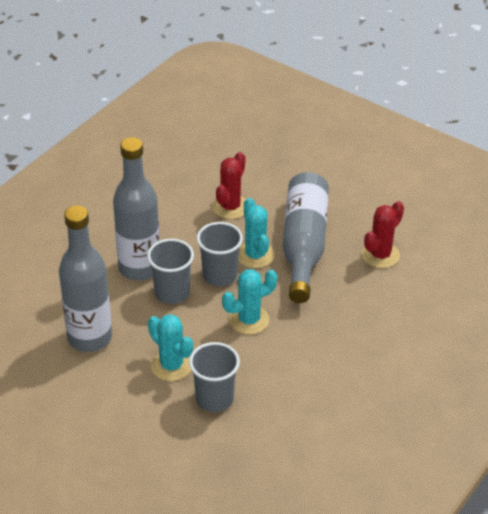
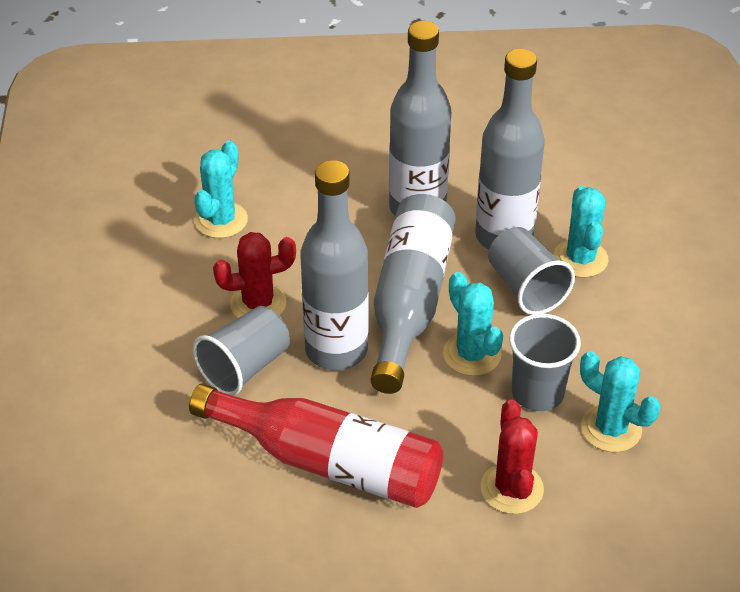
grey bottle: 3 -> 4
red bottle: 0 -> 1
turquoise cactus: 3 -> 4

